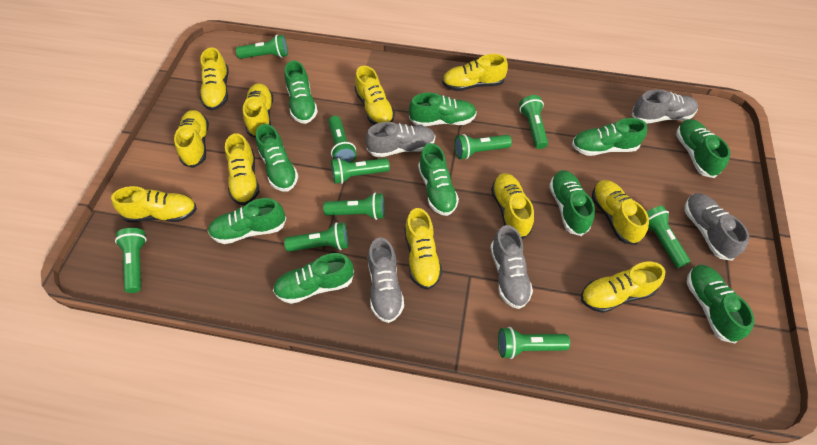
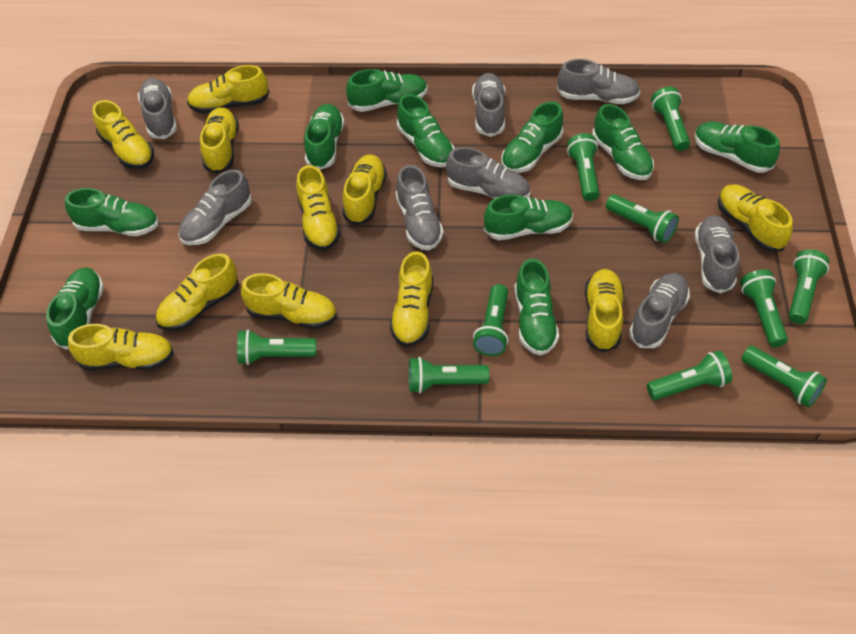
grey shoe: 5 -> 8

